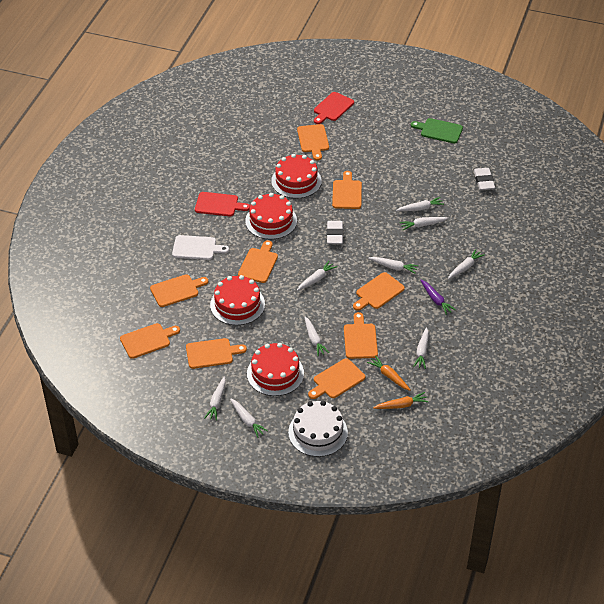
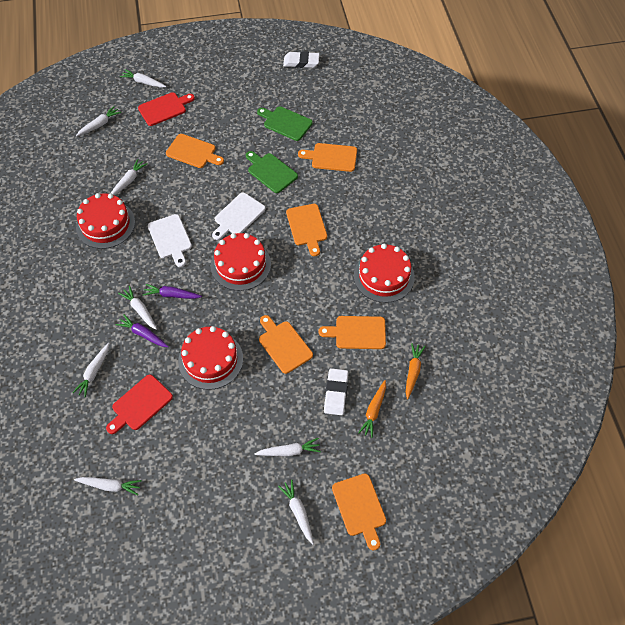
green cutting board: 1 -> 2
orange cutting board: 9 -> 6
purple carrot: 1 -> 2
white cake: 1 -> 0
white carrot: 9 -> 8
white cutting board: 1 -> 2

